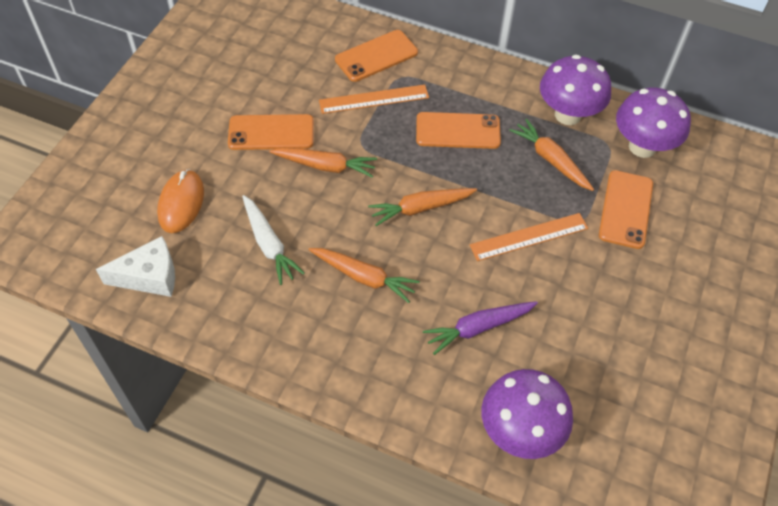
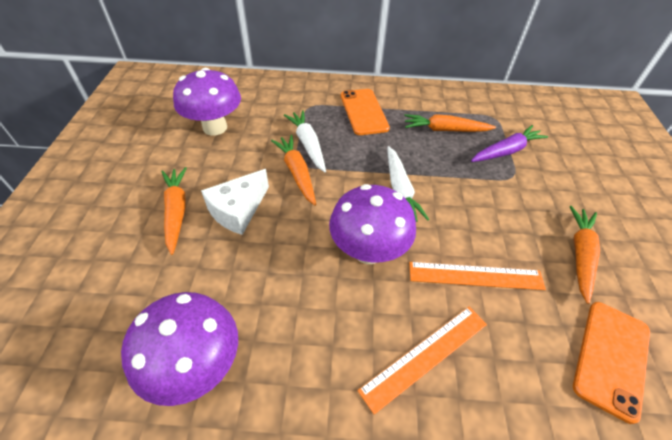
orange mouse: 1 -> 0
orange phone: 4 -> 2
white carrot: 1 -> 2

